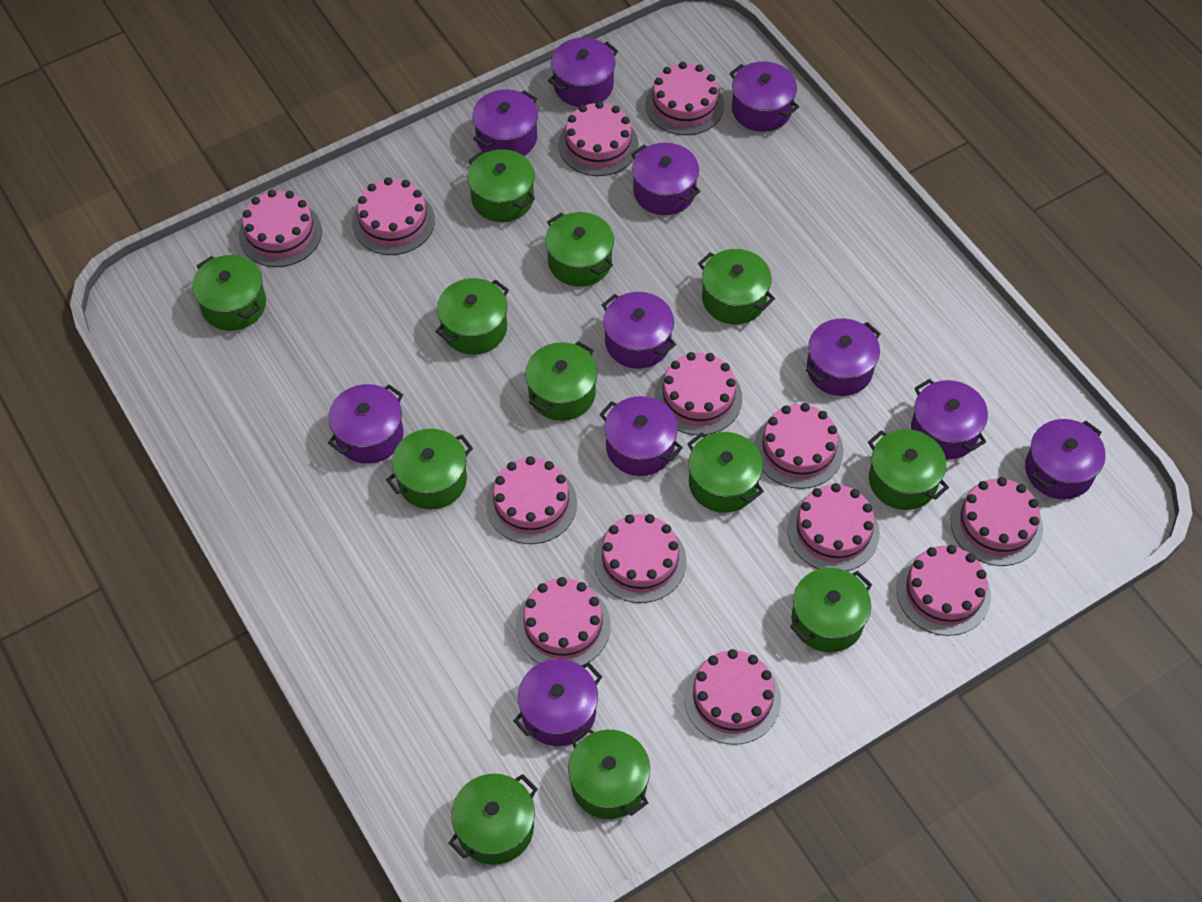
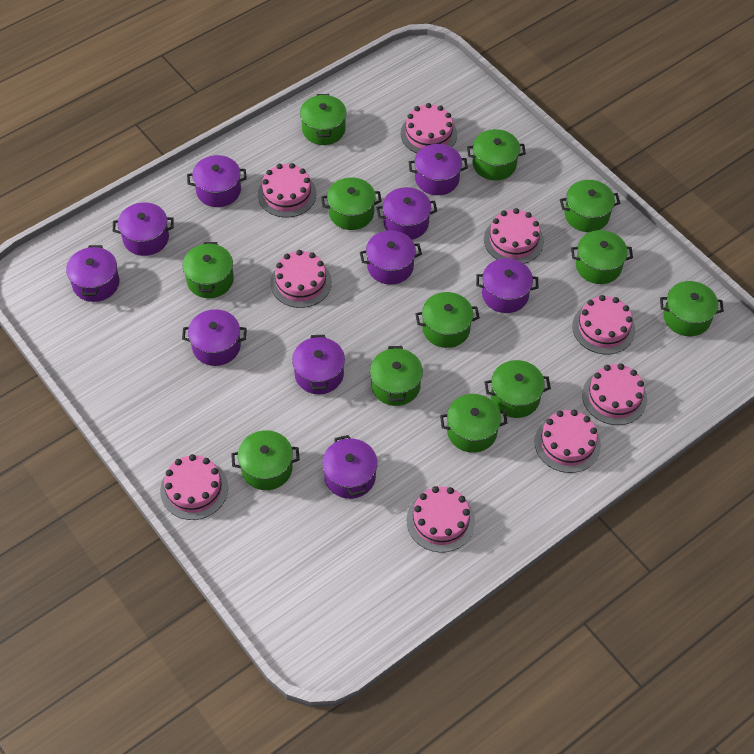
pink cake: 13 -> 9
purple pot: 11 -> 10

